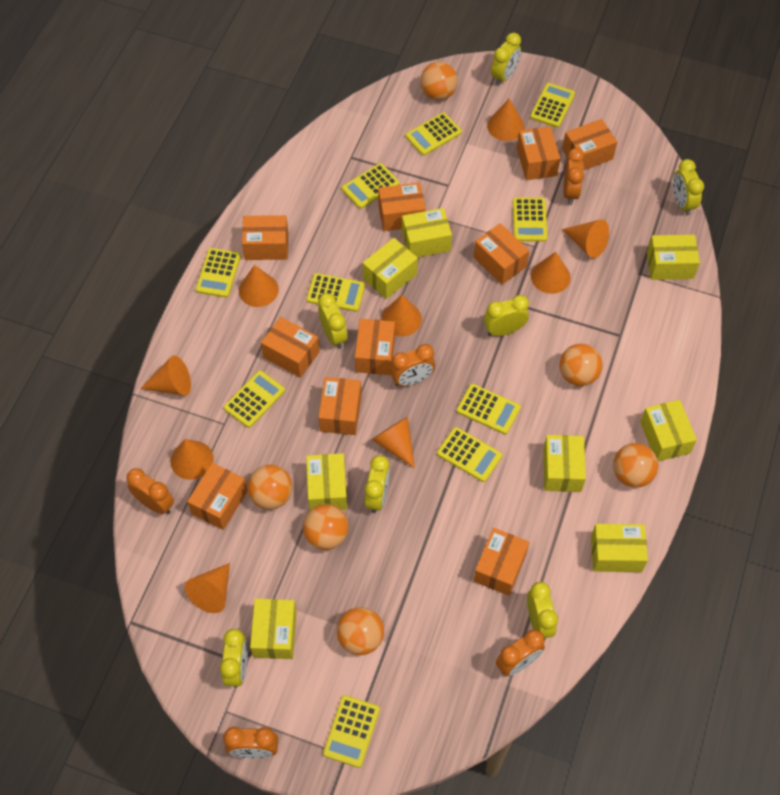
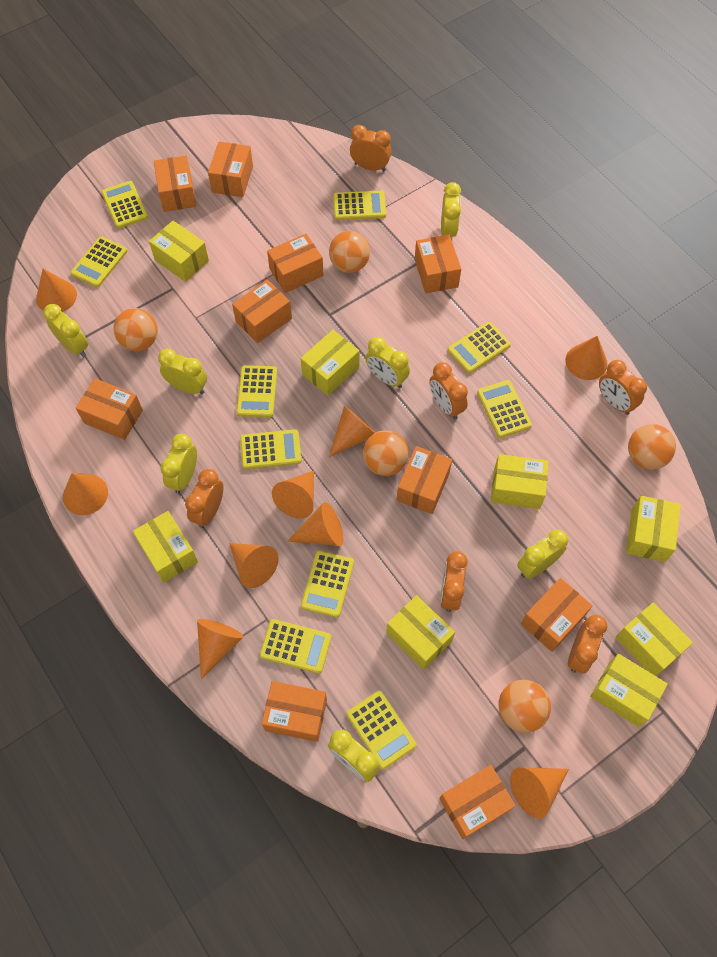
orange ball: 6 -> 5
orange clock: 5 -> 6

